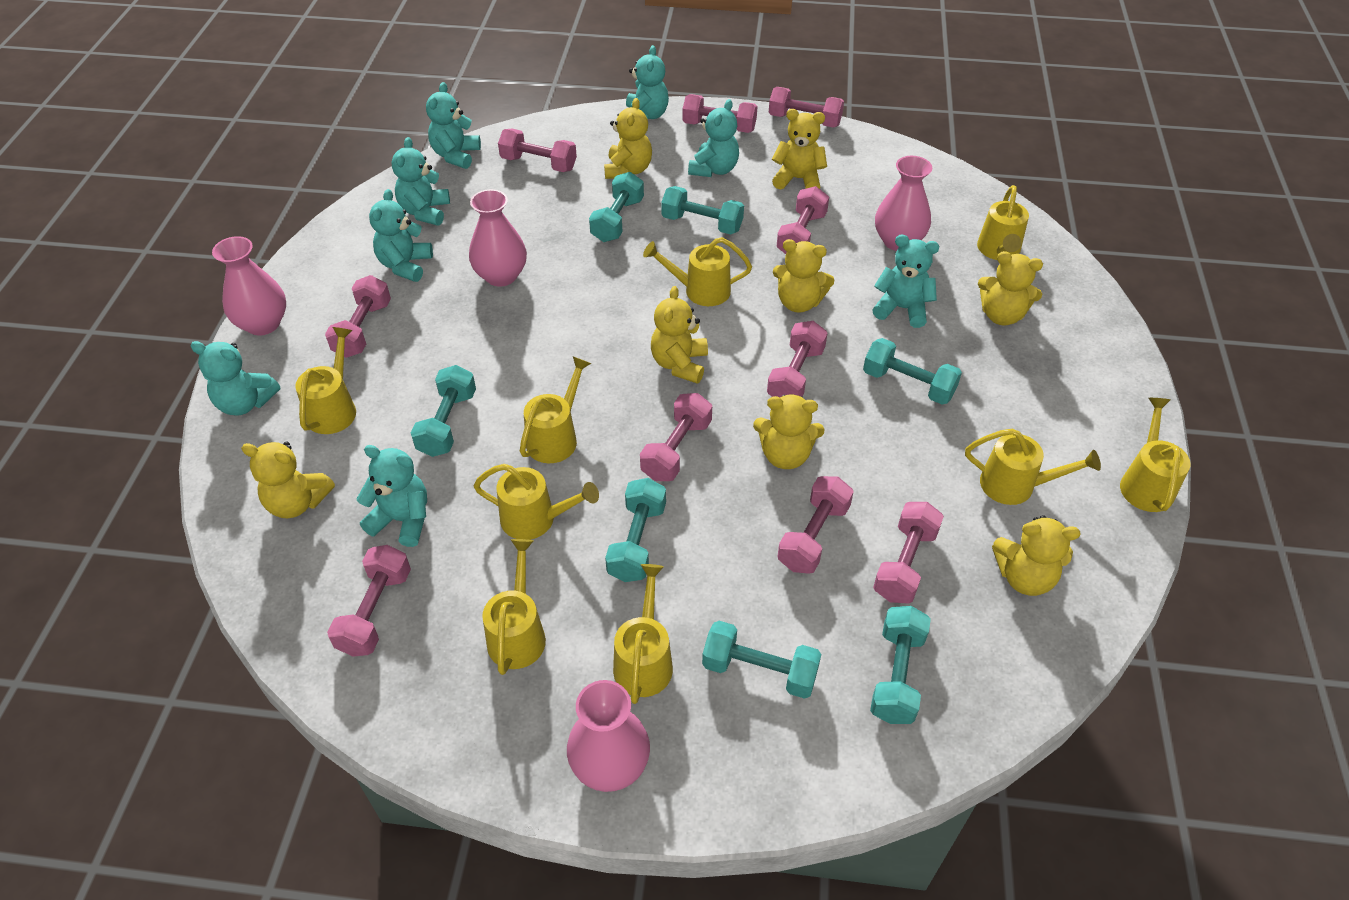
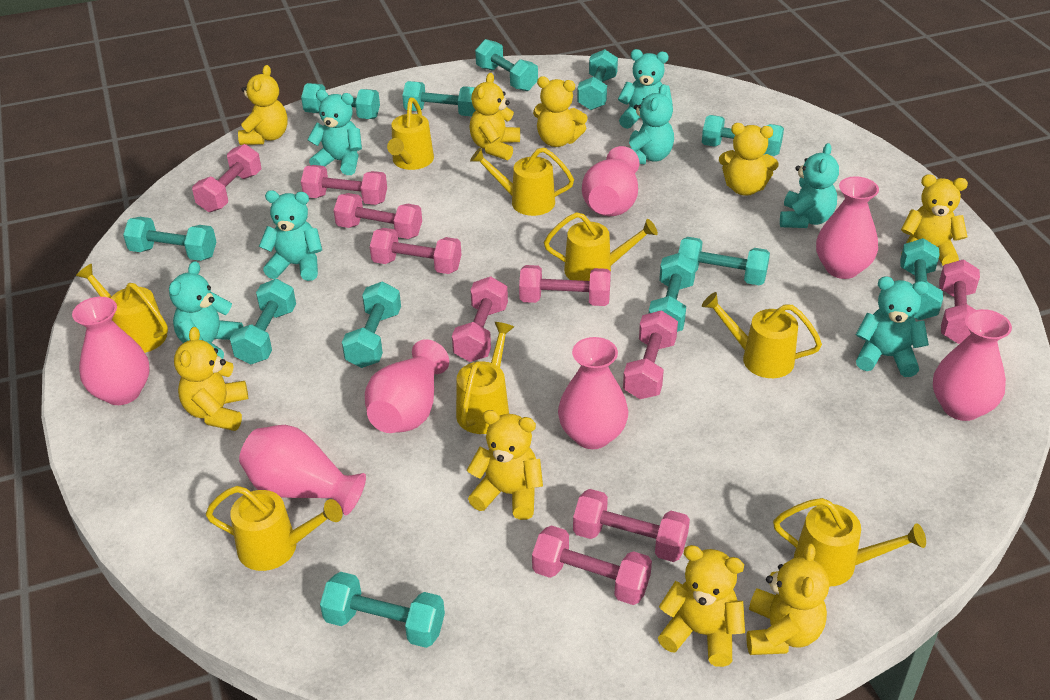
pink vase: 4 -> 7
turquoise dumbbell: 7 -> 12
turquoise teddy bear: 8 -> 7
yellow teddy bear: 8 -> 9
yellow watering can: 9 -> 8

